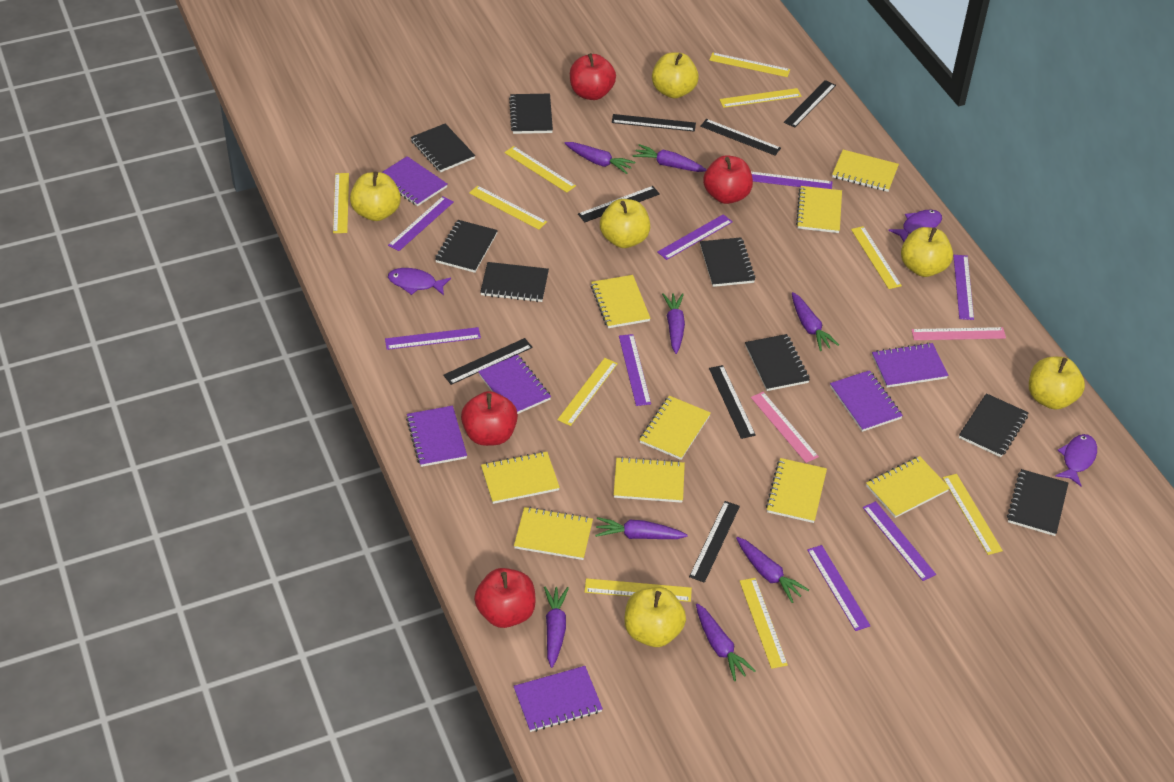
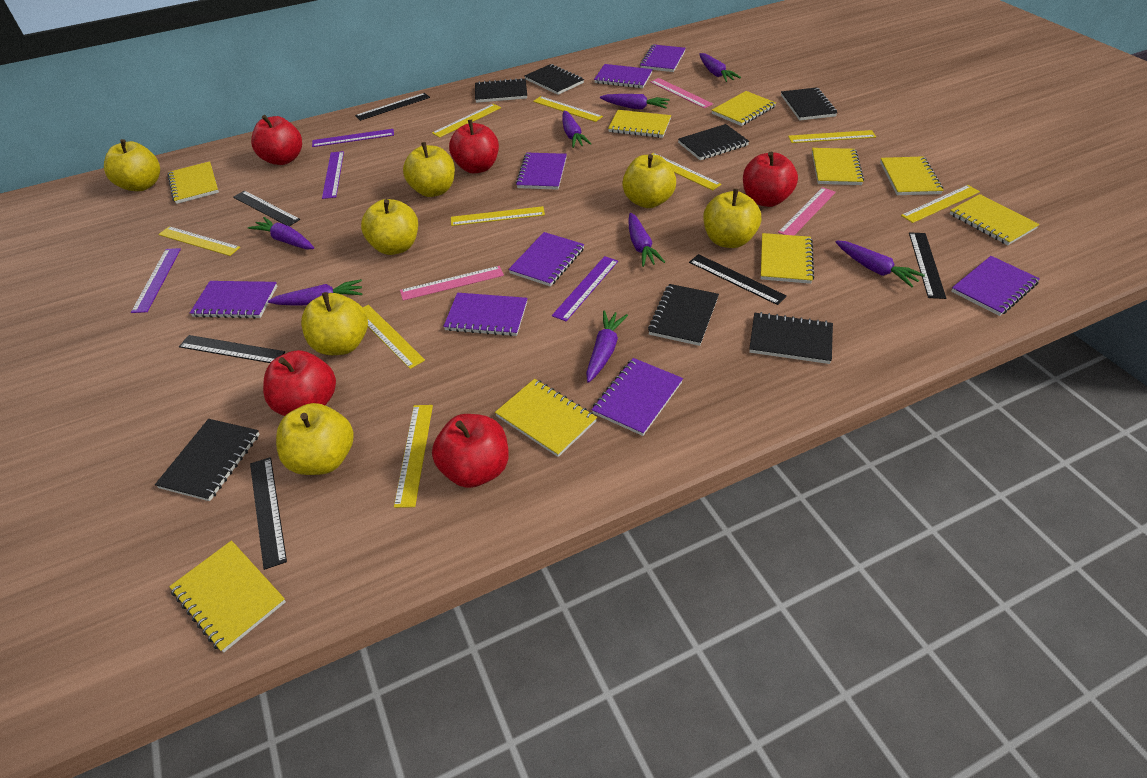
black notebook: 8 -> 7
black ruler: 7 -> 6
pink ruler: 2 -> 3
purple fish: 3 -> 0
purple notebook: 6 -> 8
purple ruler: 8 -> 4
red apple: 4 -> 5
yellow apple: 6 -> 7
yellow ruler: 10 -> 9

